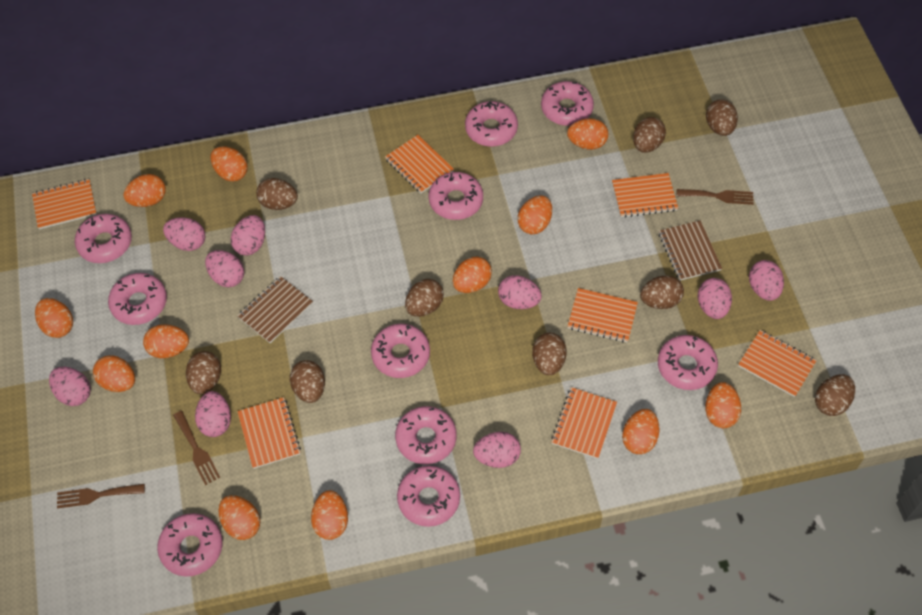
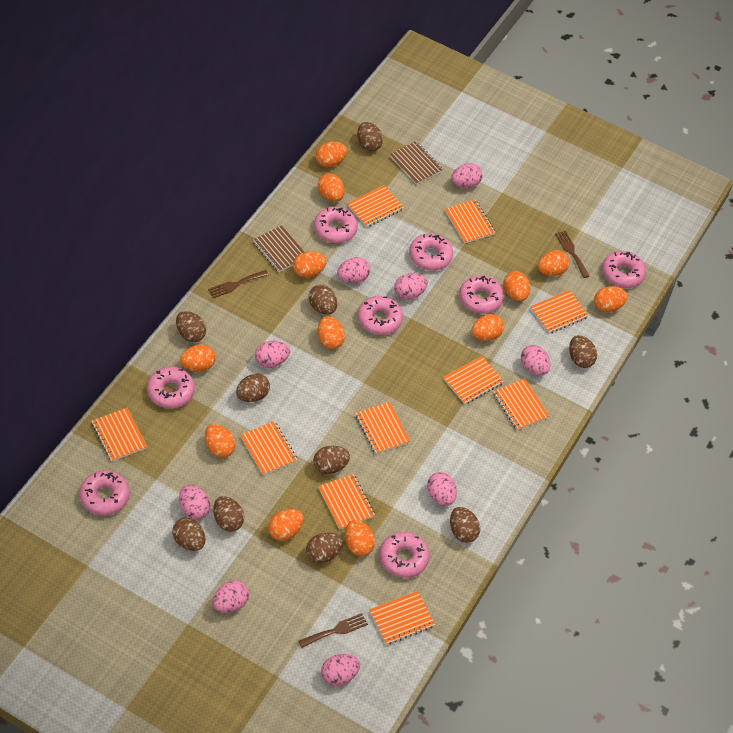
brown egg: 9 -> 10
orange notebook: 7 -> 10
pink donut: 10 -> 8

